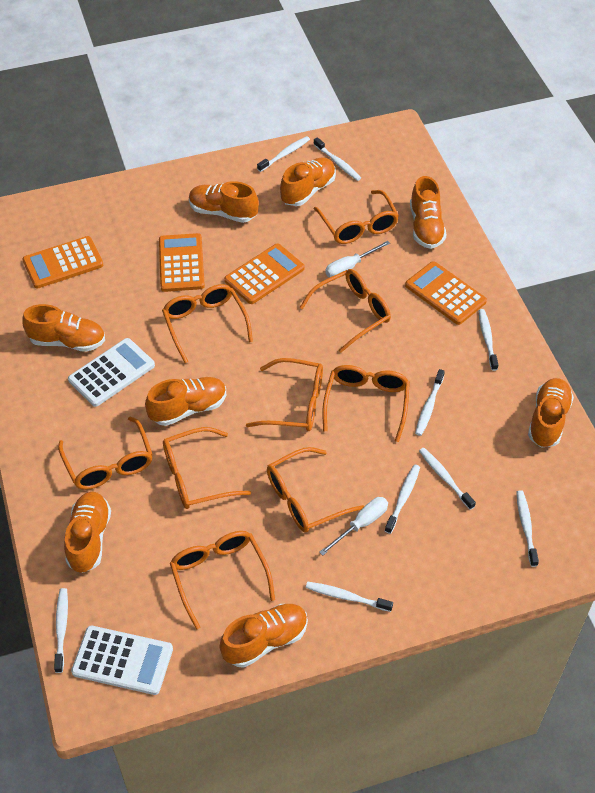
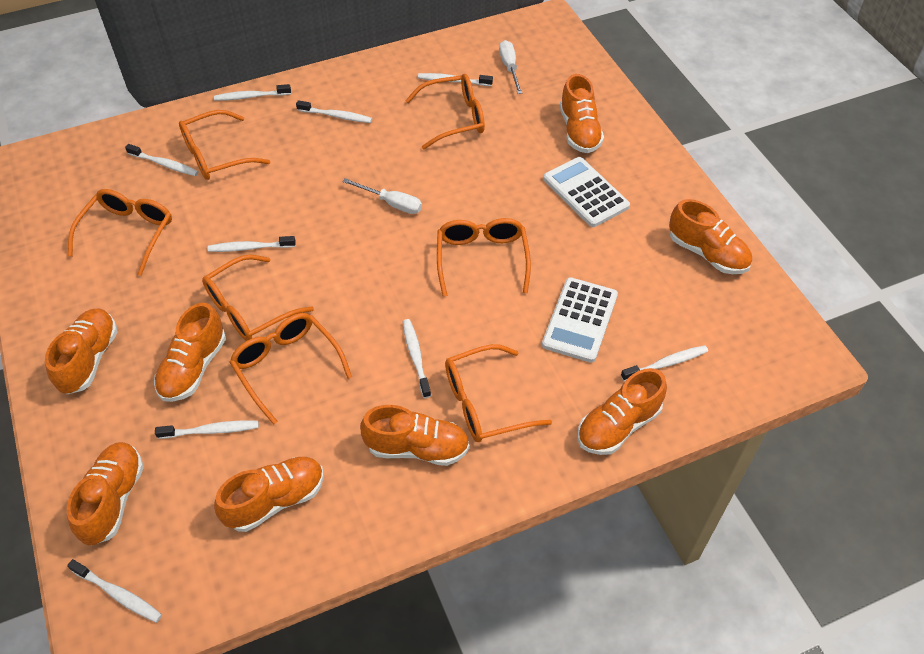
orange calculator: 4 -> 0
orange glasses: 9 -> 7

